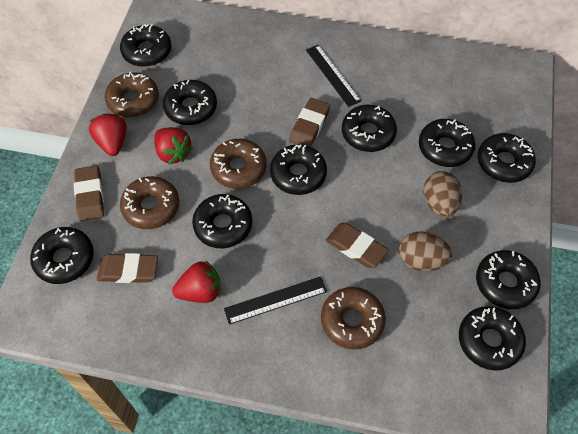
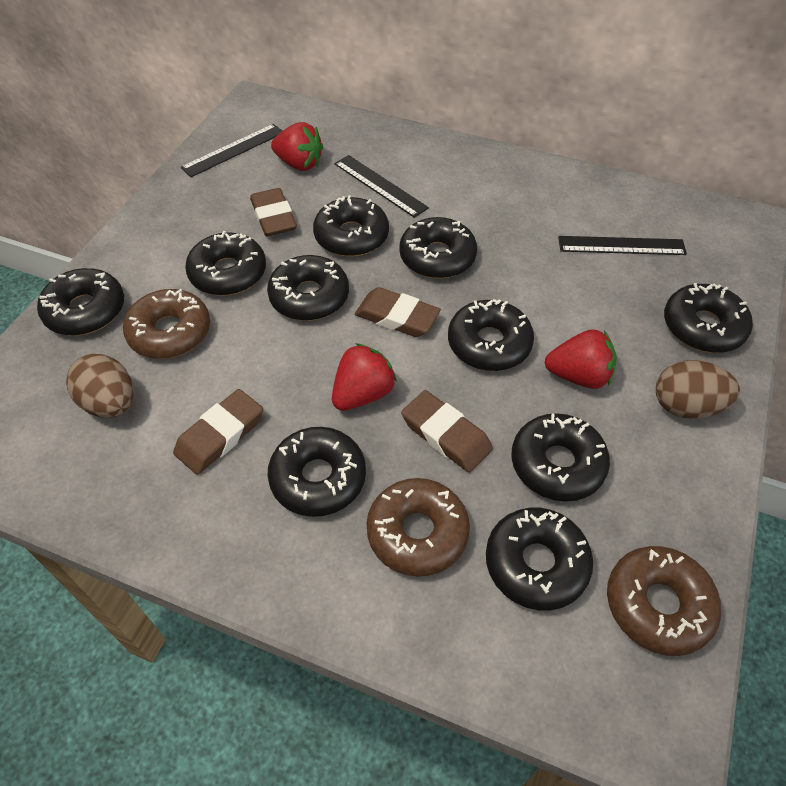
black ruler: 2 -> 3
brown donut: 4 -> 3

